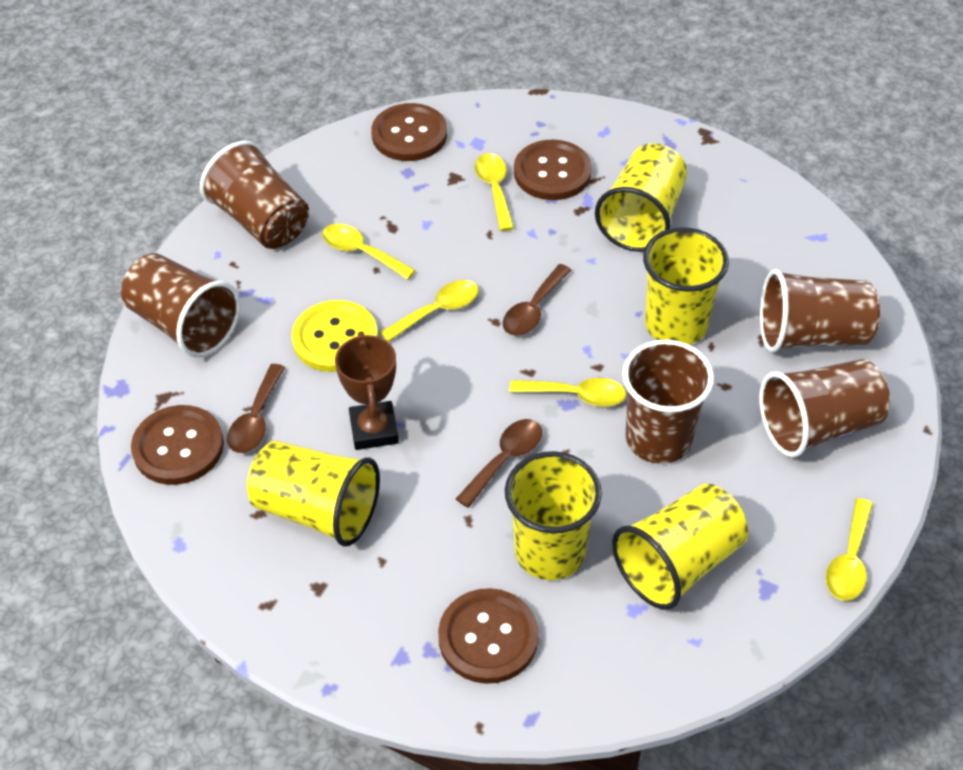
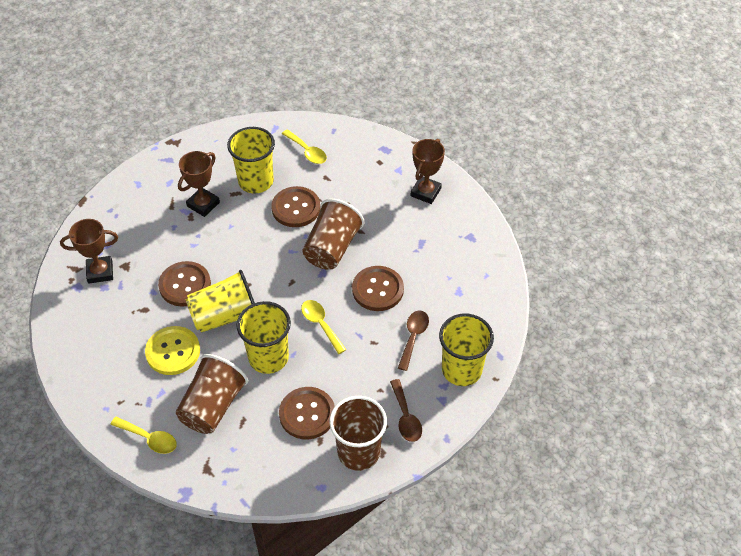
brown cup: 5 -> 3
brown spoon: 3 -> 2
brown trophy: 1 -> 3
yellow cup: 5 -> 4
yellow spoon: 5 -> 3

